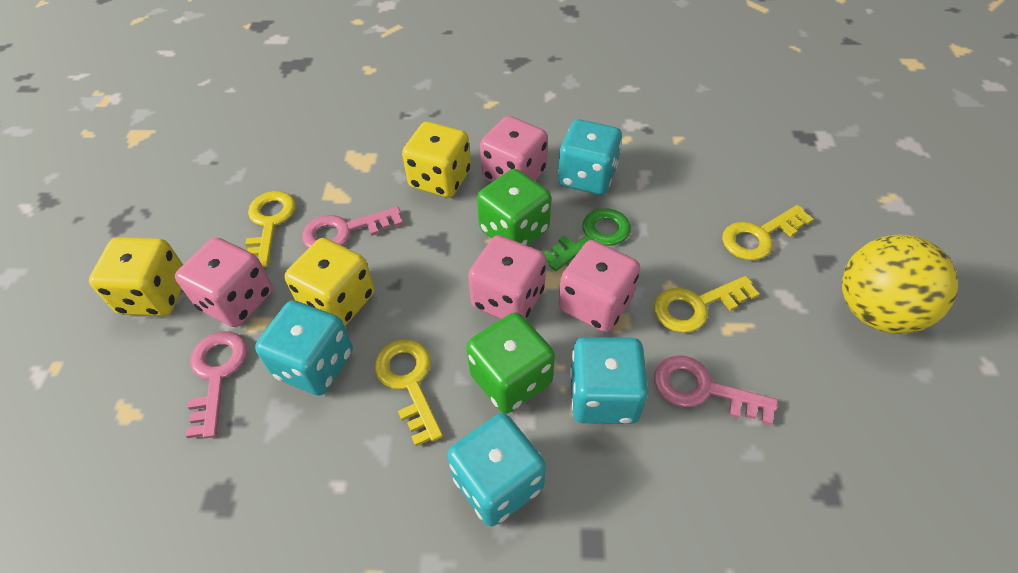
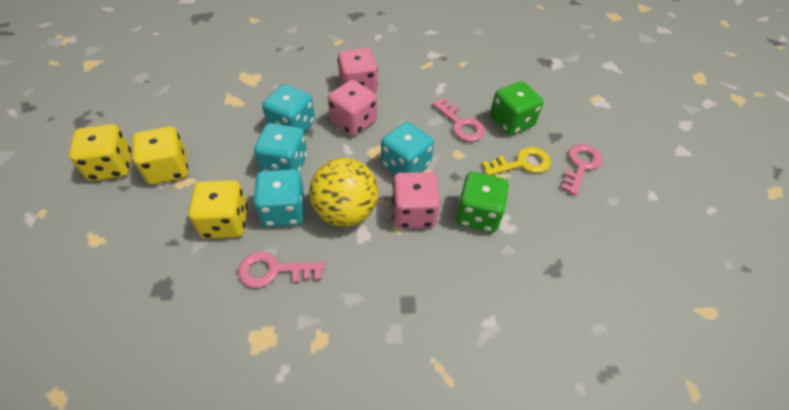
green key: 1 -> 0
pink dice: 4 -> 3
yellow key: 4 -> 1

